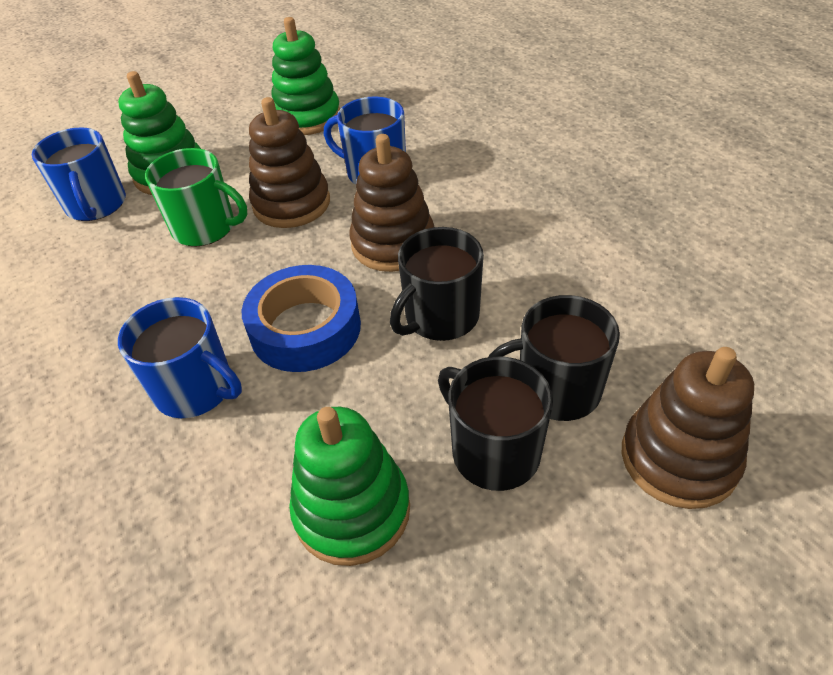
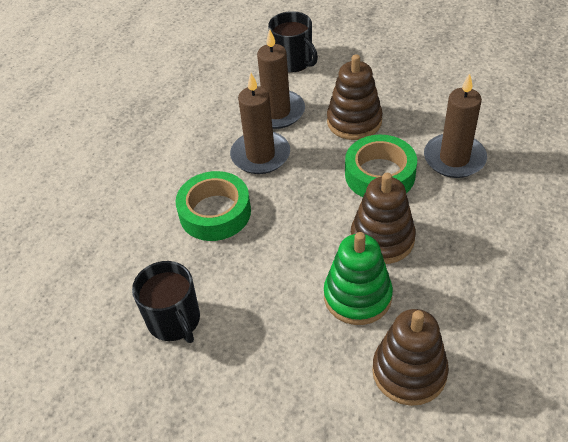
black mug: 3 -> 2
blue mug: 3 -> 0
blue tape: 1 -> 0
brown candle: 0 -> 3
green mug: 1 -> 0
green stacking toy: 3 -> 1
green tape: 0 -> 2

